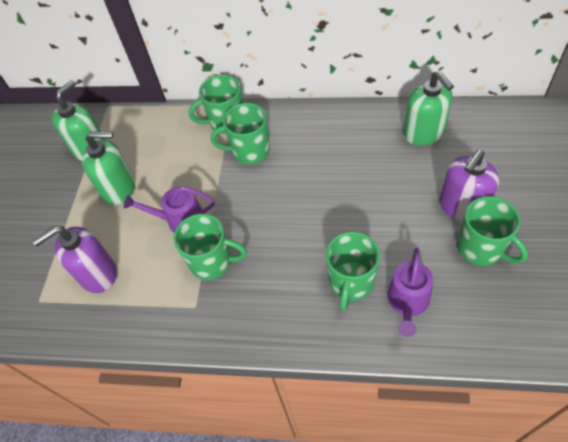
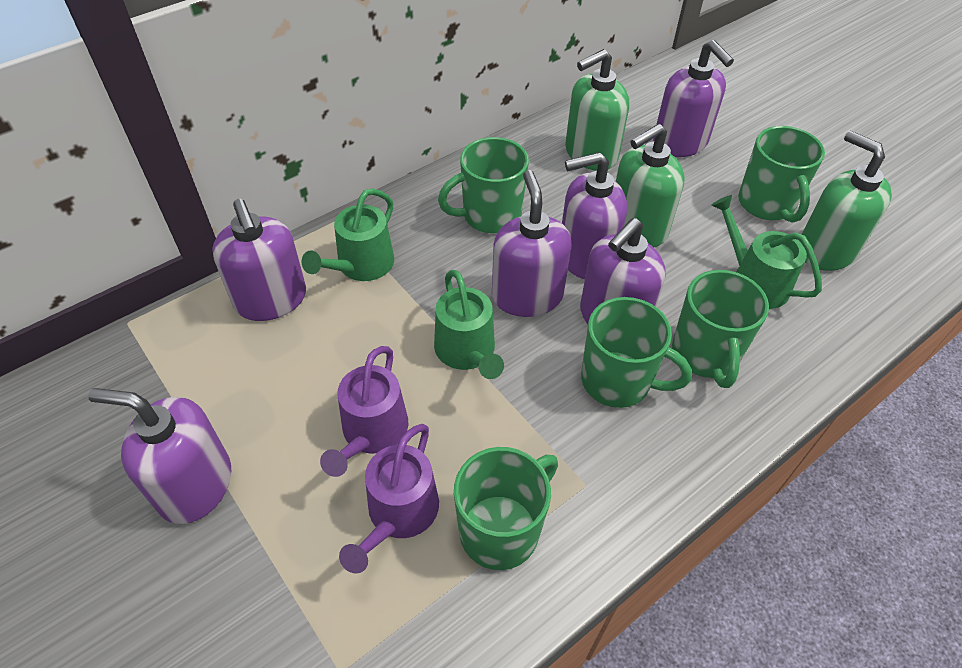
green watering can: 0 -> 3
purple soap dispenser: 2 -> 6

